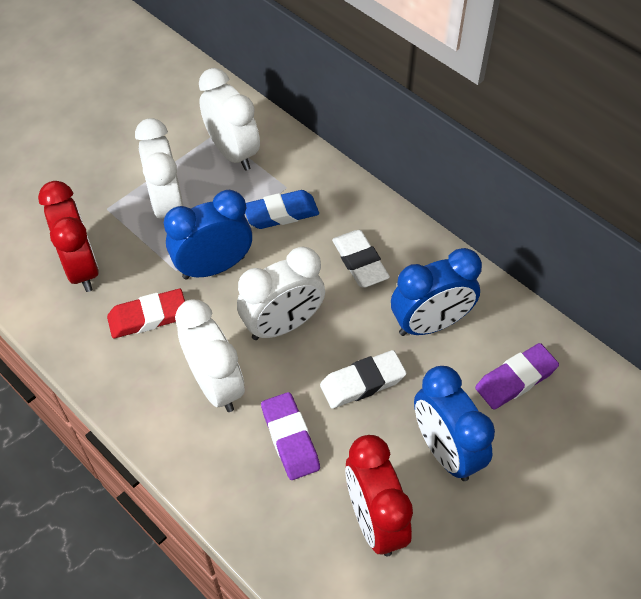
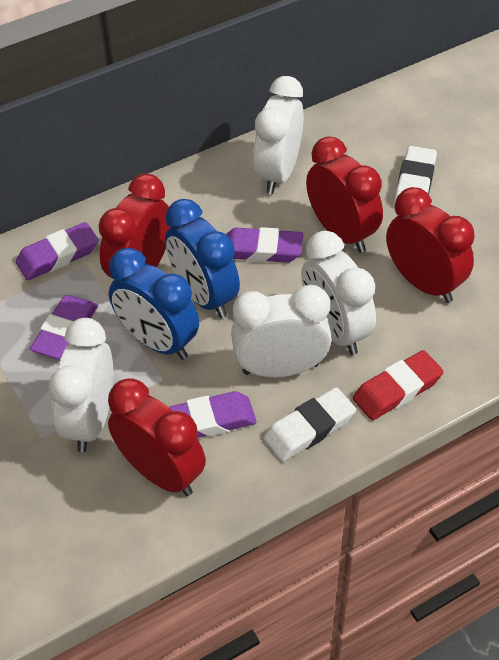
blue clock: 3 -> 2
blue eraser: 1 -> 0
purple eraser: 2 -> 4
red clock: 2 -> 4

